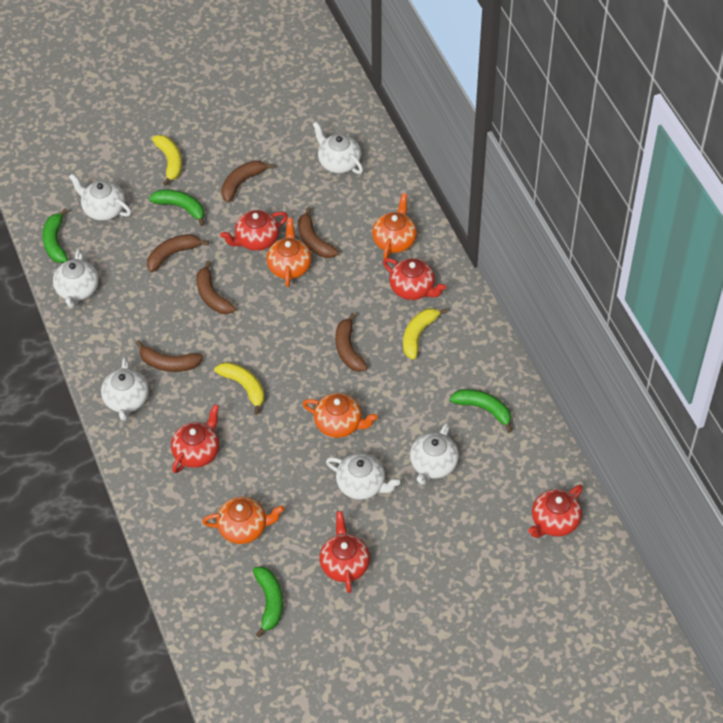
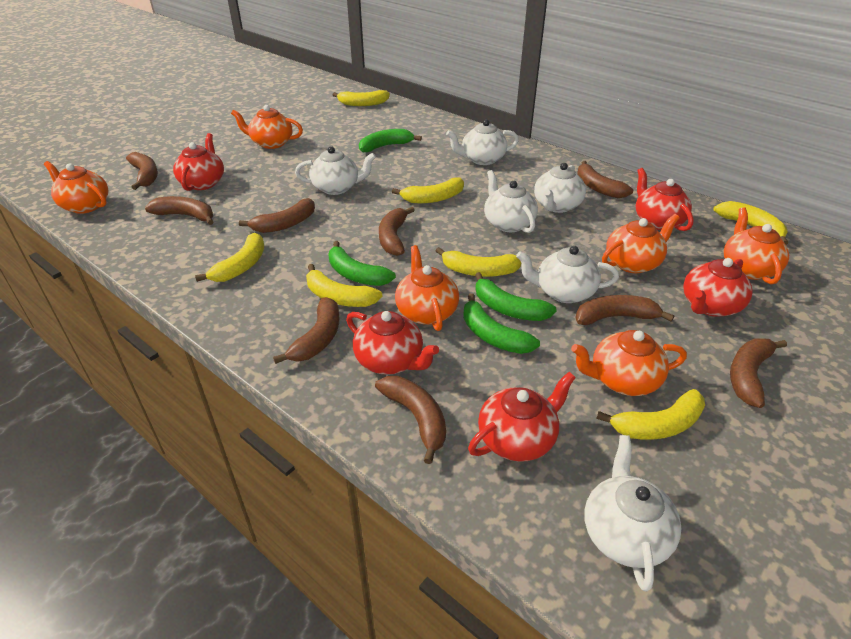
brown banana: 6 -> 9
orange teapot: 4 -> 6
yellow banana: 3 -> 7

